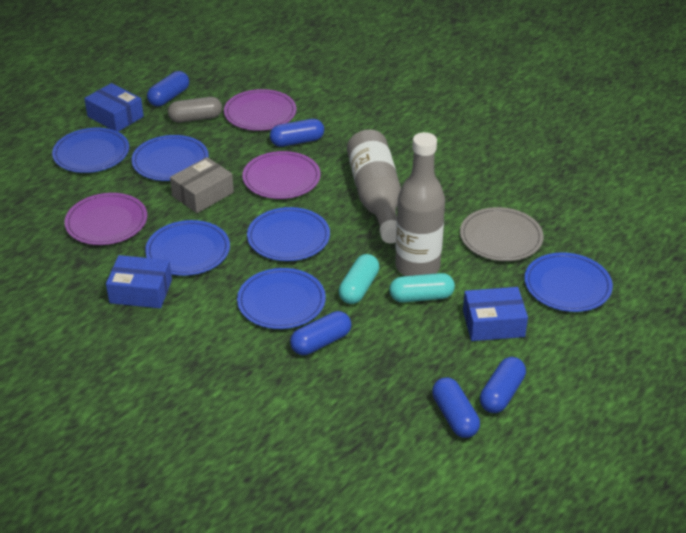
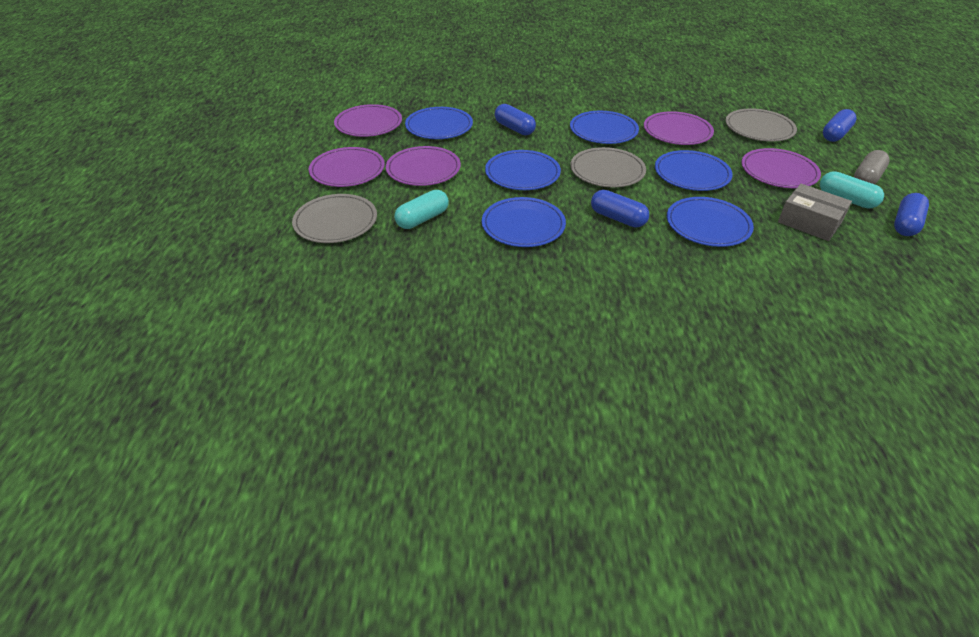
blue box: 3 -> 0
blue capsule: 5 -> 4
grey bottle: 2 -> 0
grey plate: 1 -> 3
purple plate: 3 -> 5

